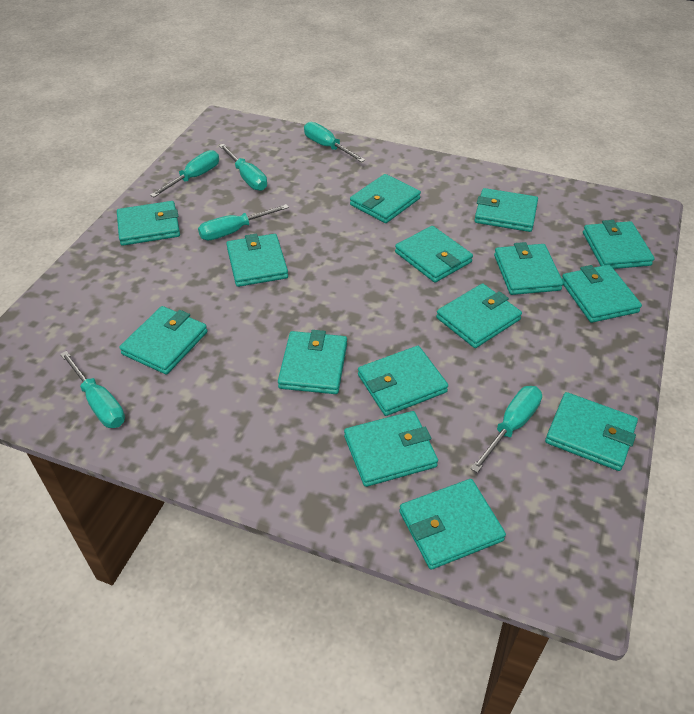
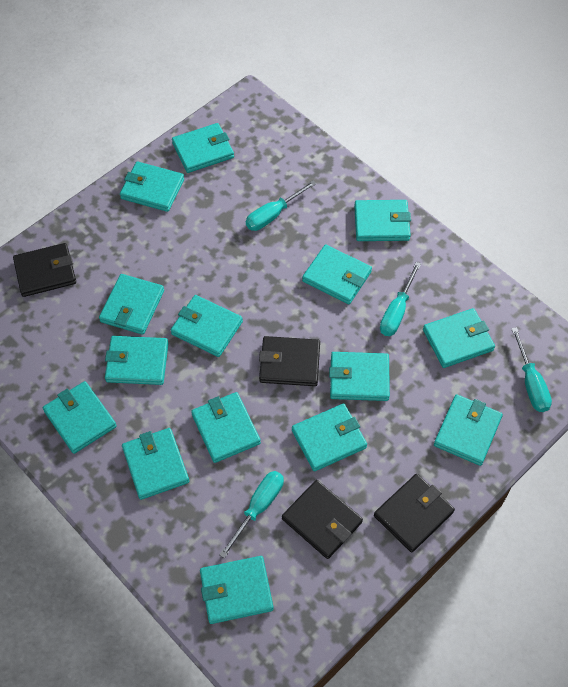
black wallet: 0 -> 4
turquoise screwdriver: 6 -> 4

